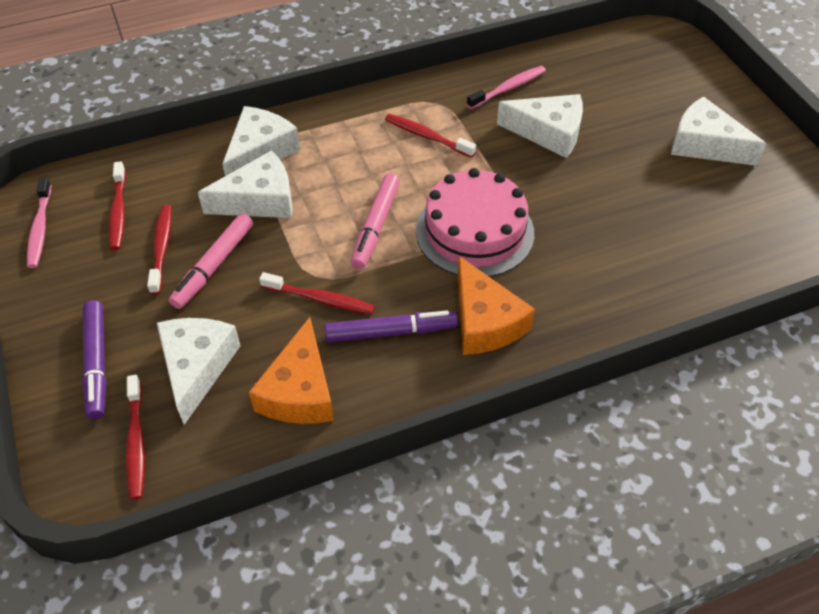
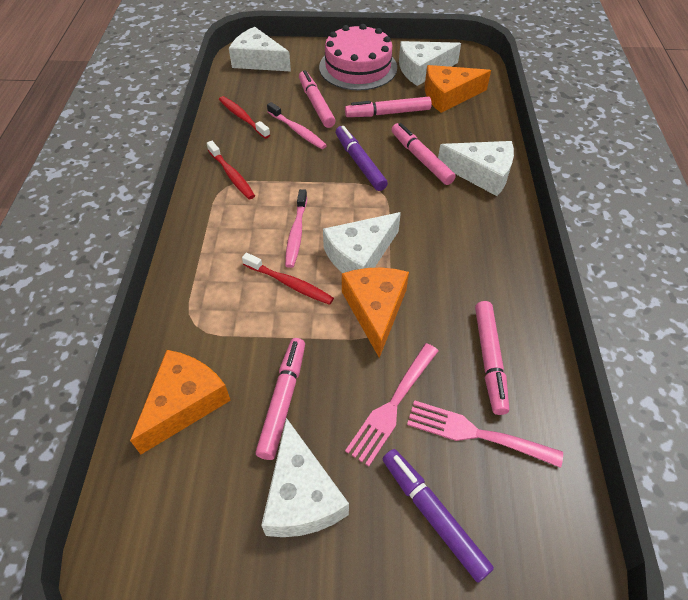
orange cheese: 2 -> 3
pink fork: 0 -> 2
pink marker: 2 -> 5
red toothbrush: 5 -> 3

